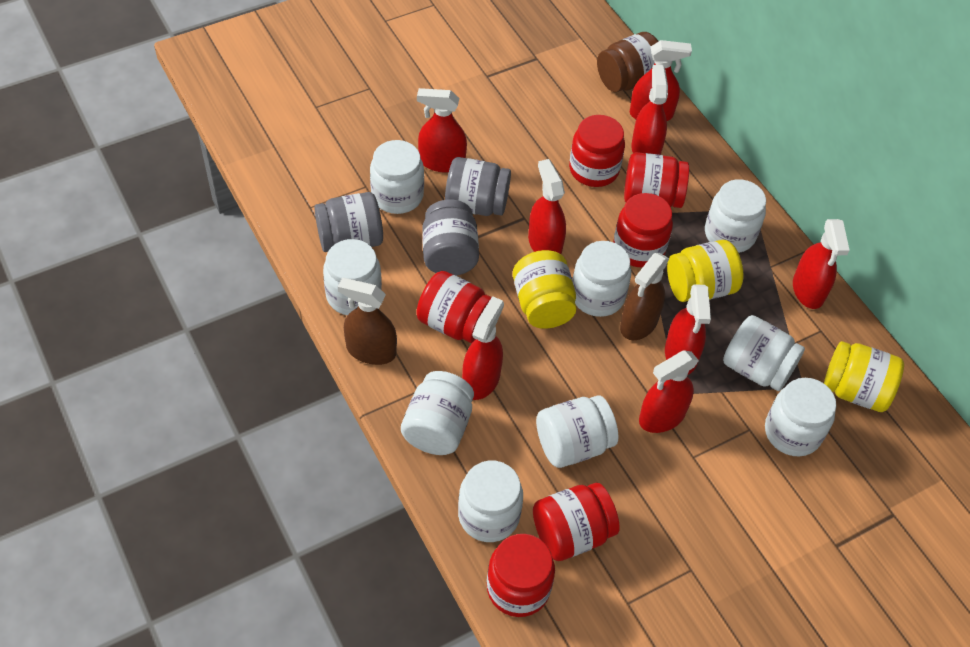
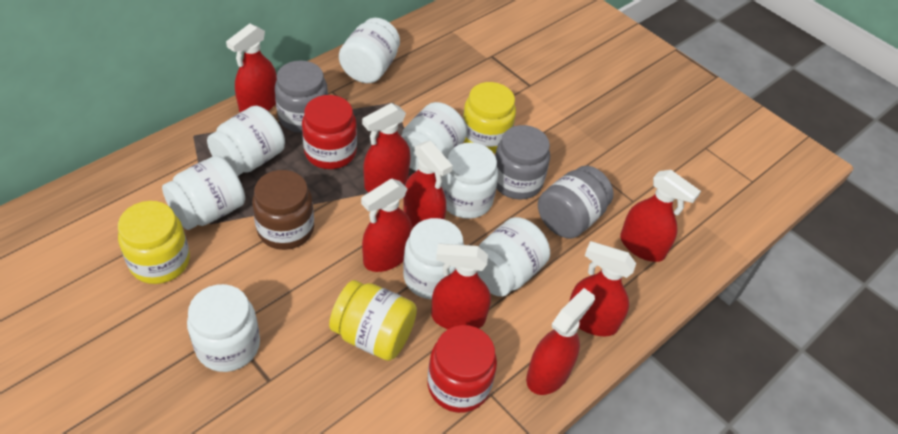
brown spray bottle: 2 -> 0
red jar: 6 -> 2
white jar: 9 -> 8

